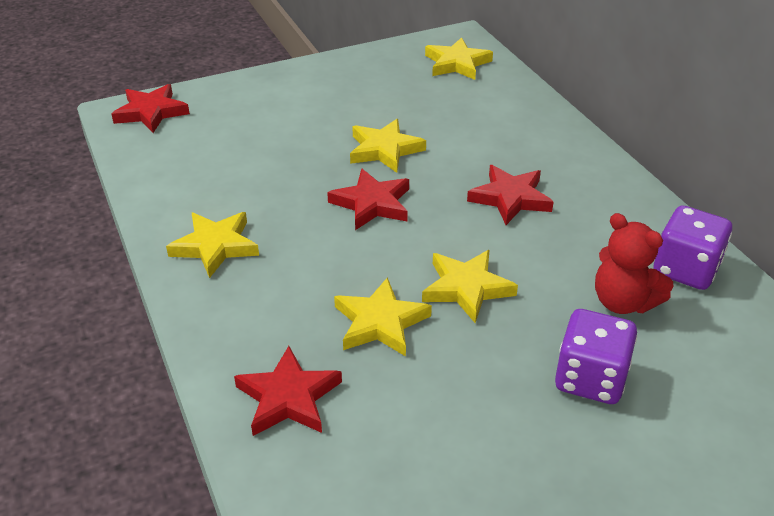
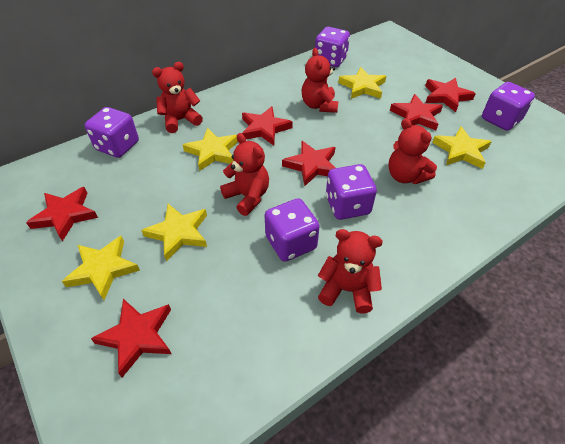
purple dice: 2 -> 5
red star: 4 -> 6
red teddy bear: 1 -> 5

